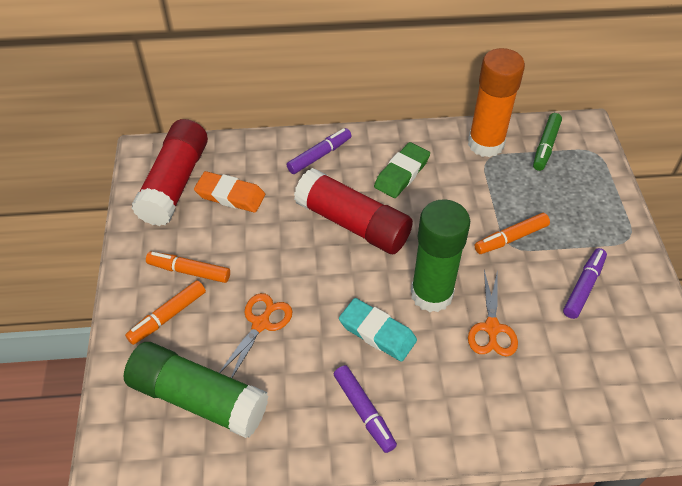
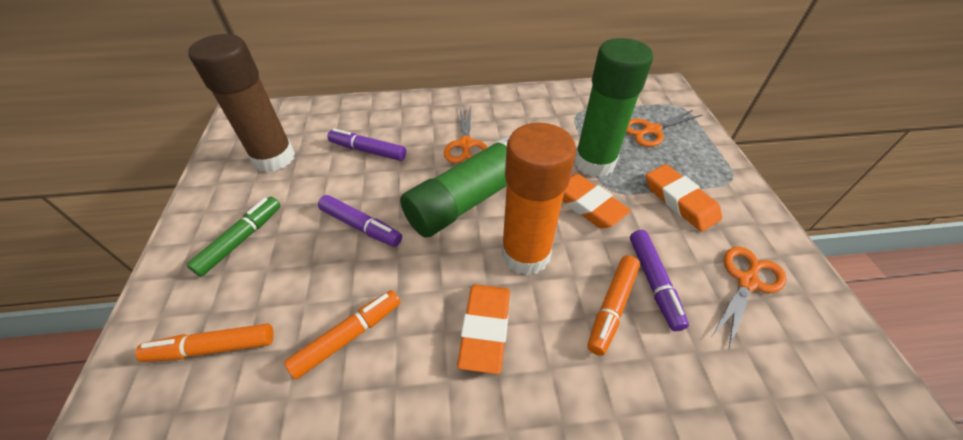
brown glue stick: 0 -> 1
green eraser: 1 -> 0
orange eraser: 1 -> 3
orange scissors: 2 -> 3
red glue stick: 2 -> 0
turquoise eraser: 1 -> 0

